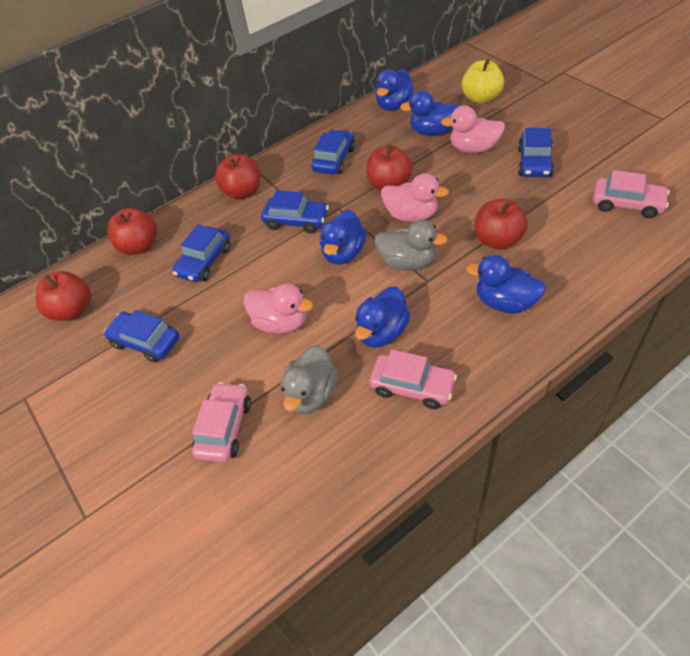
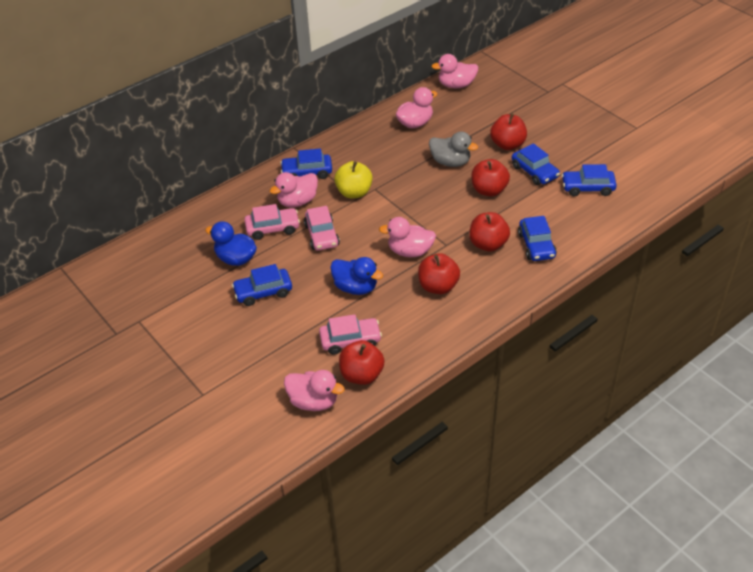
blue duck: 5 -> 2
grey duck: 2 -> 1
pink duck: 3 -> 5

